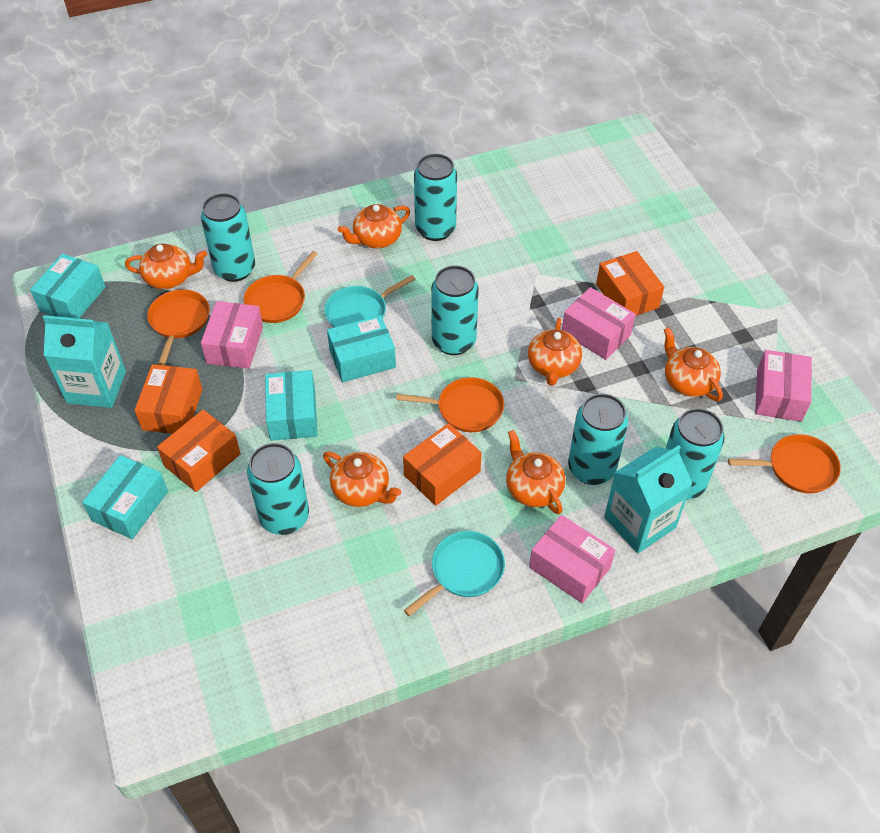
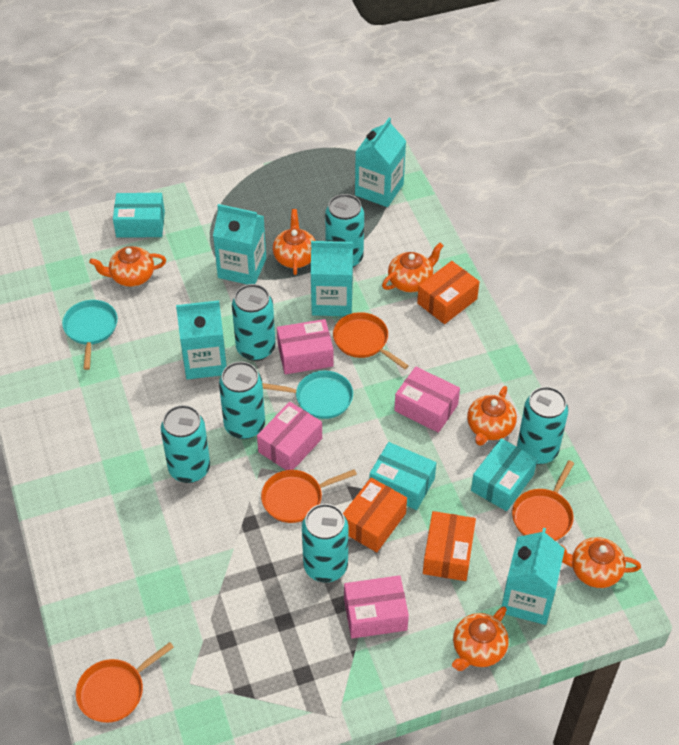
orange box: 4 -> 3
turquoise box: 4 -> 3
turquoise carton: 2 -> 5

